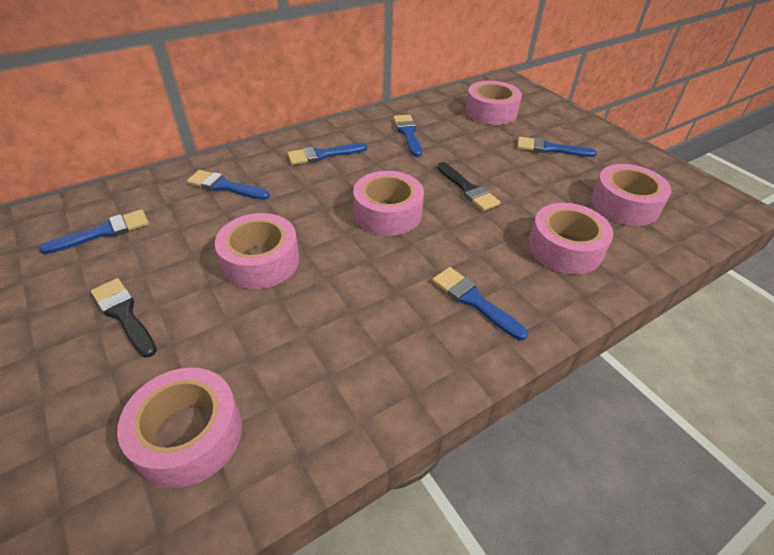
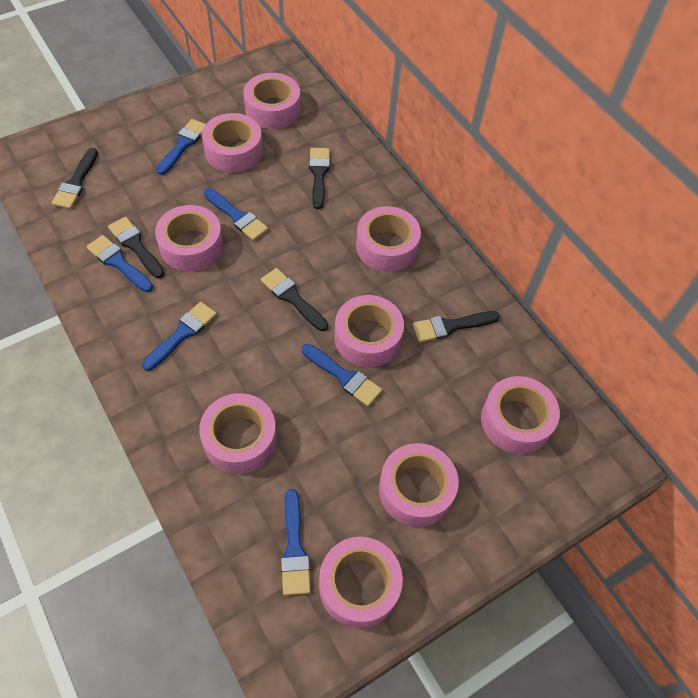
black brush: 2 -> 5
pink tape: 6 -> 9

